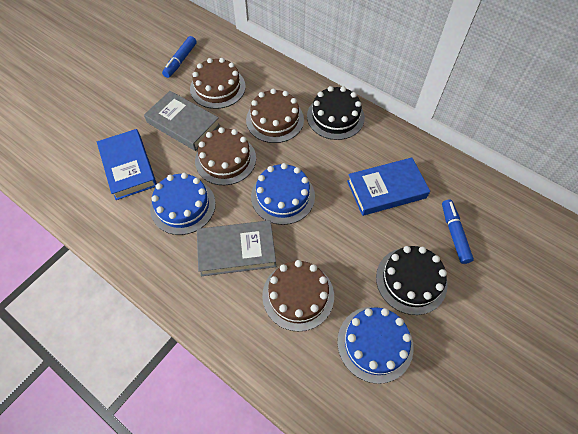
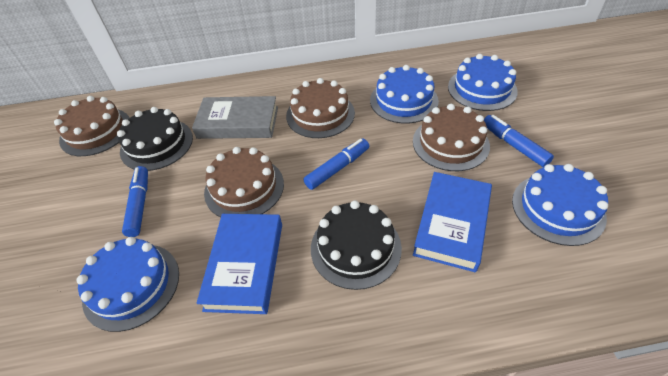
blue cake: 3 -> 4
blue marker: 2 -> 3
grey book: 2 -> 1

